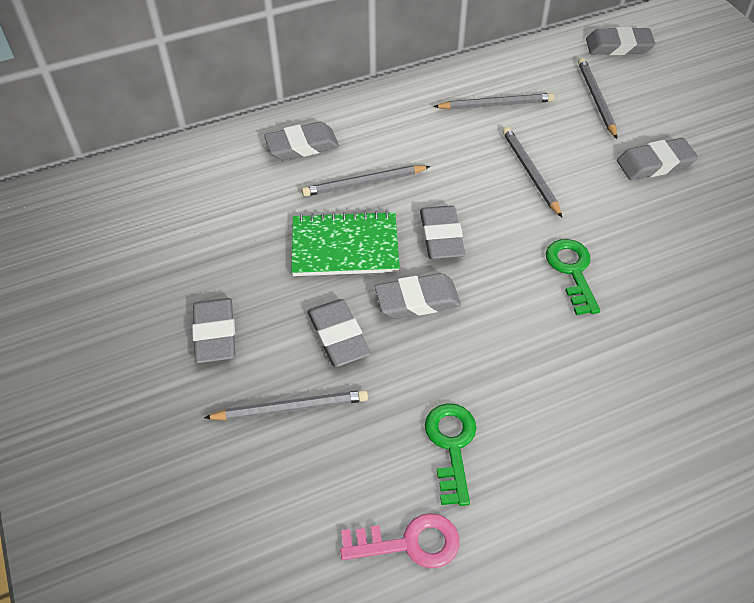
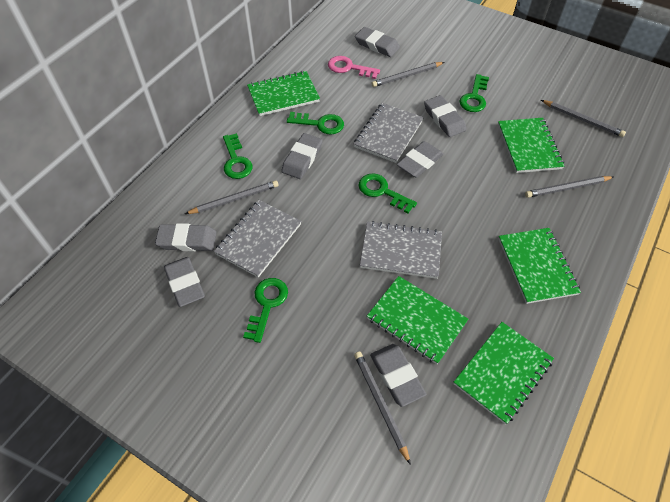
green key: 2 -> 5
green notebook: 1 -> 5
grey notebook: 0 -> 3

